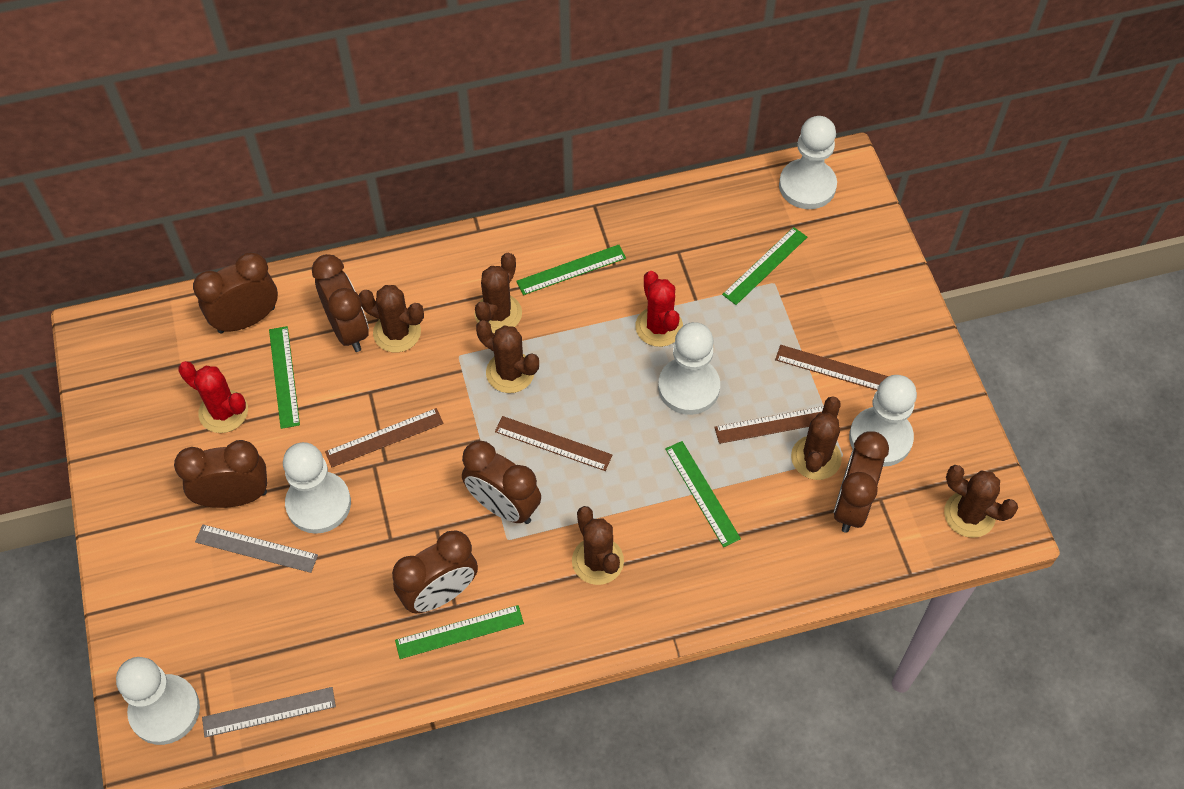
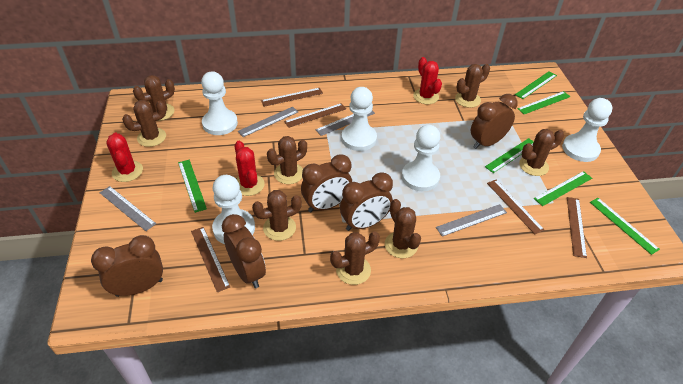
brown cactus: 6 -> 8
brown clock: 6 -> 5
brown ruler: 4 -> 5
green ruler: 5 -> 6
grey ruler: 2 -> 4
red cactus: 2 -> 3

